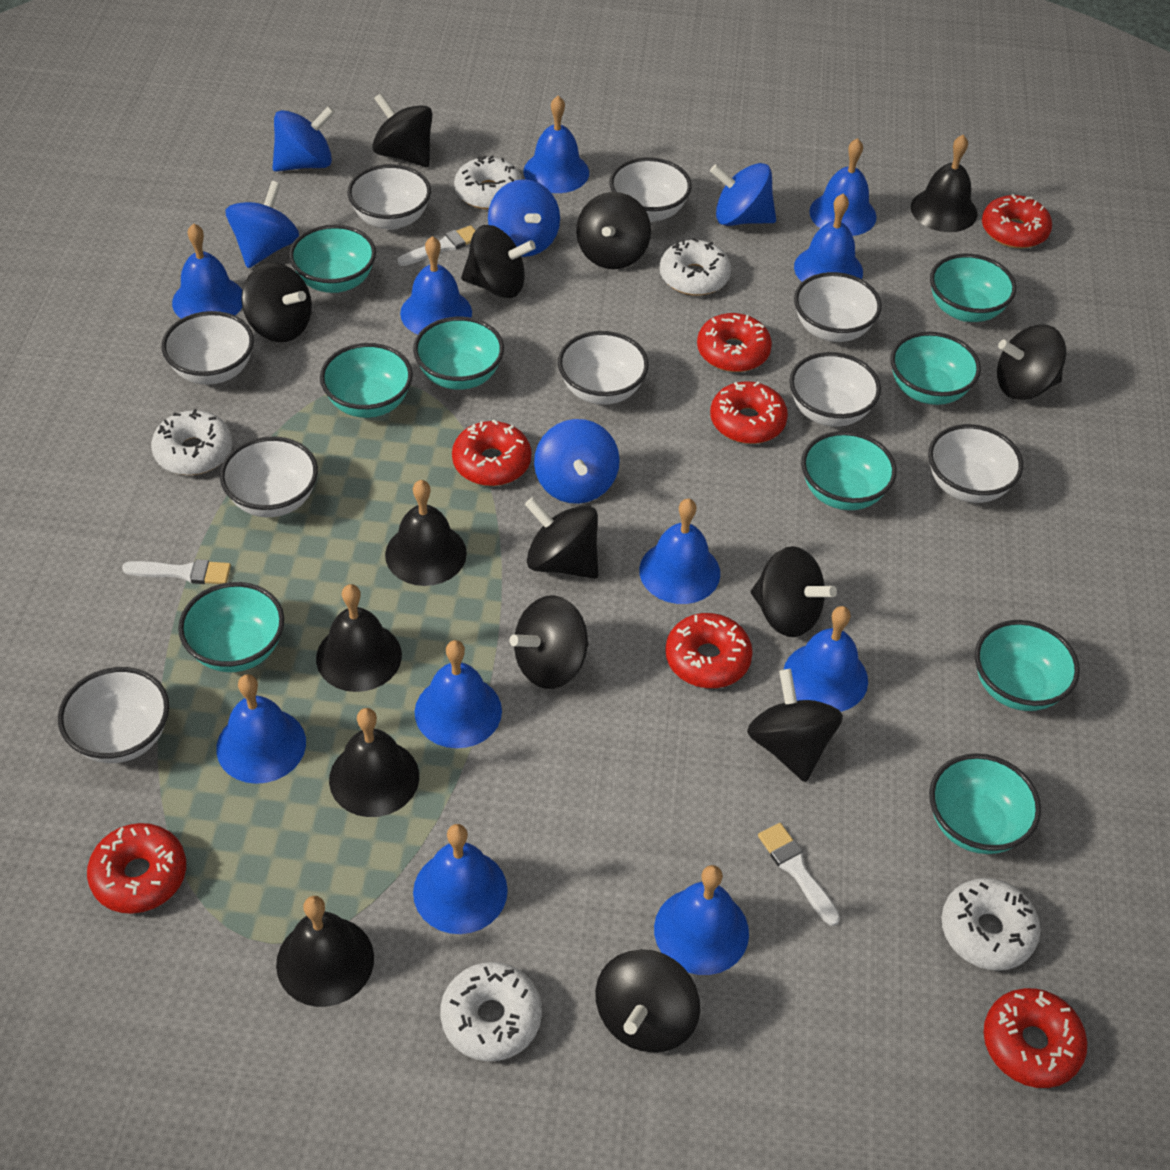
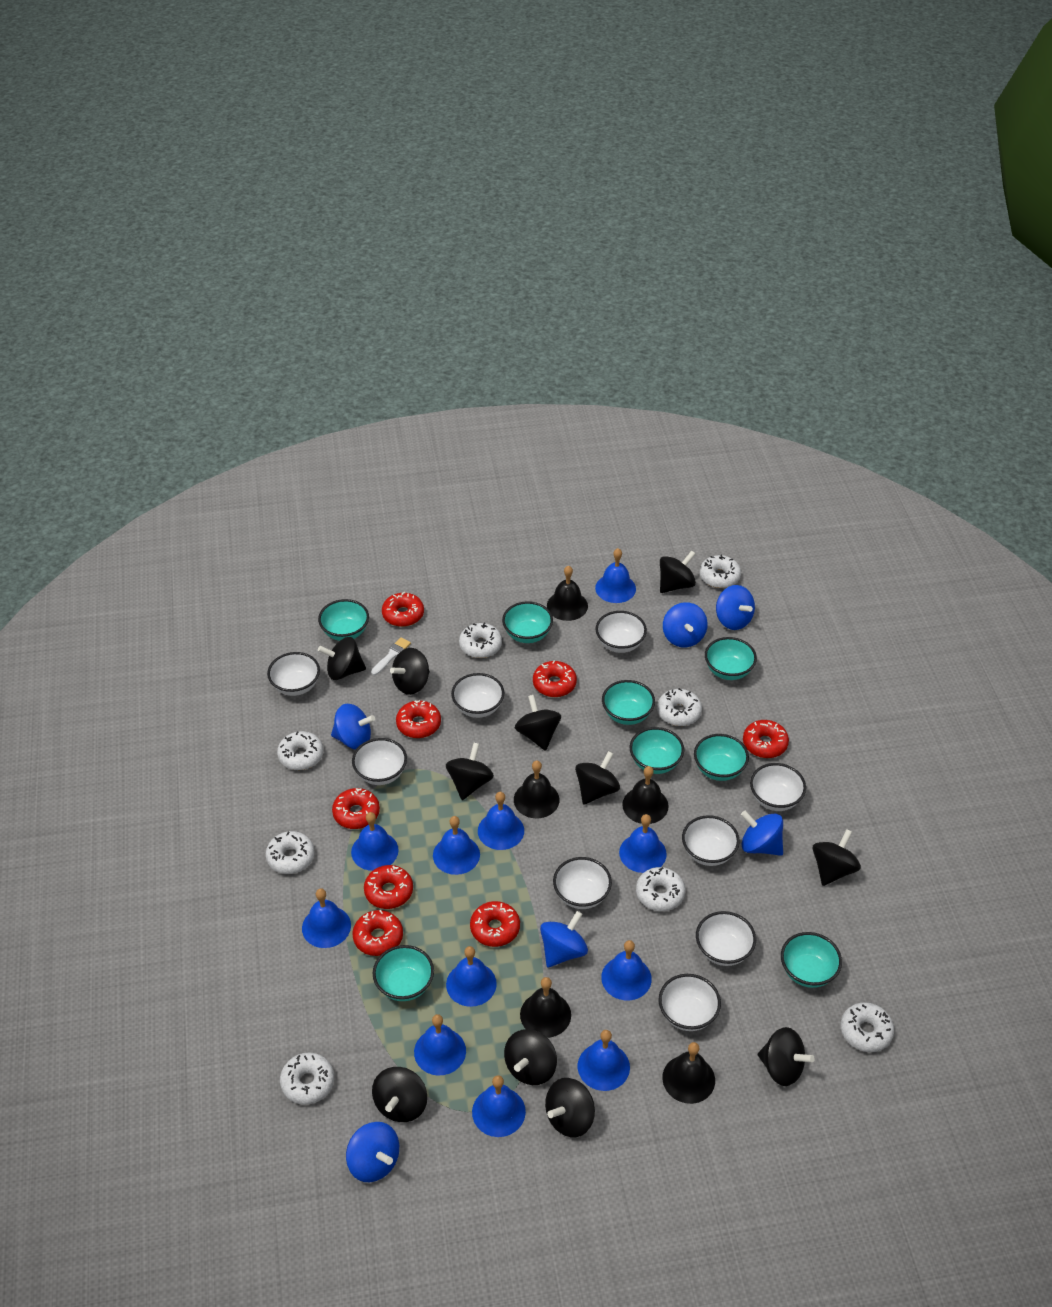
black spinning top: 10 -> 11
blue spinning top: 5 -> 6
red donut: 7 -> 8
turquoise bowl: 9 -> 8
white brush: 3 -> 1
white donut: 5 -> 8

